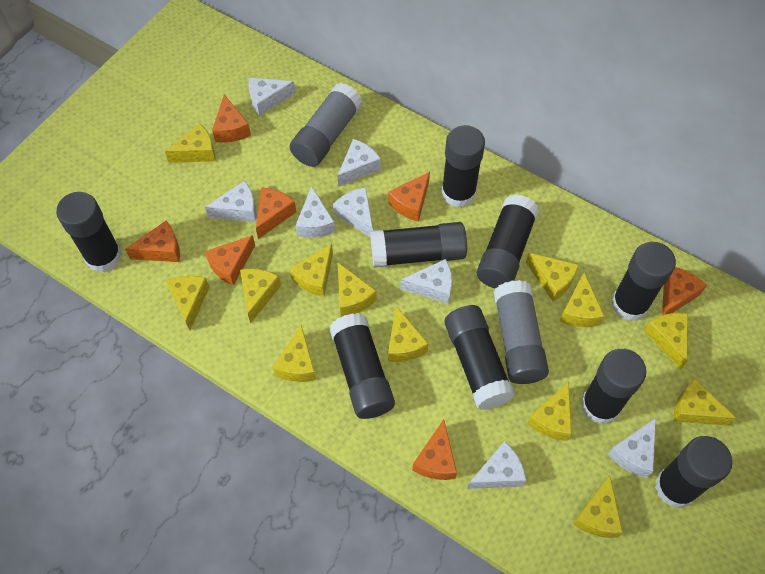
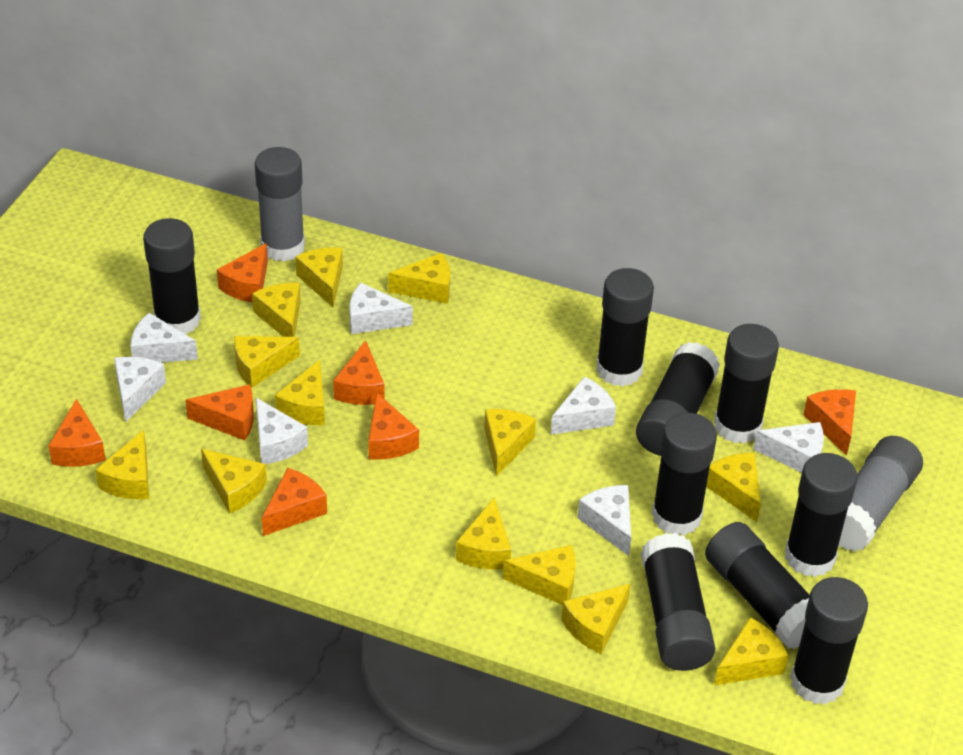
white cheese: 8 -> 7

